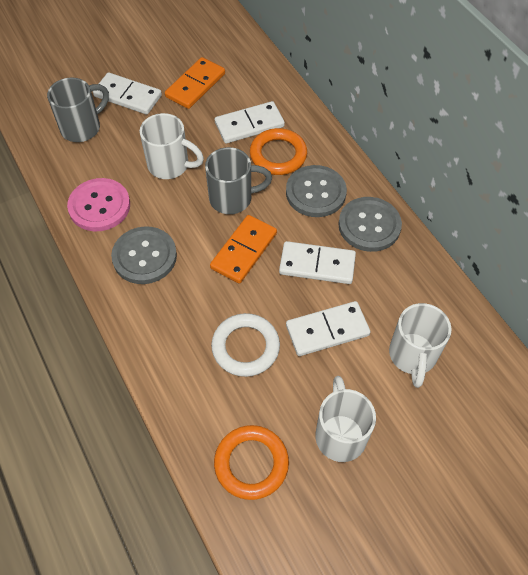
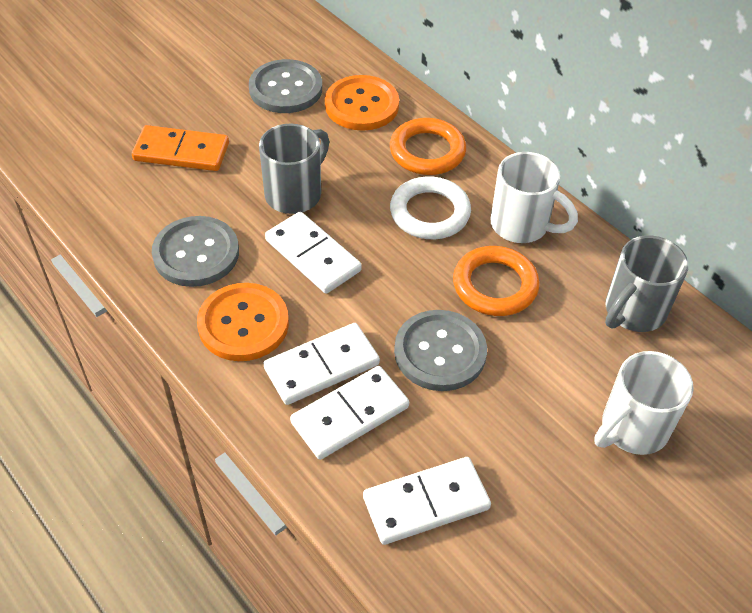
orange button: 0 -> 2
orange domino: 2 -> 1
pink button: 1 -> 0
white mug: 3 -> 2

